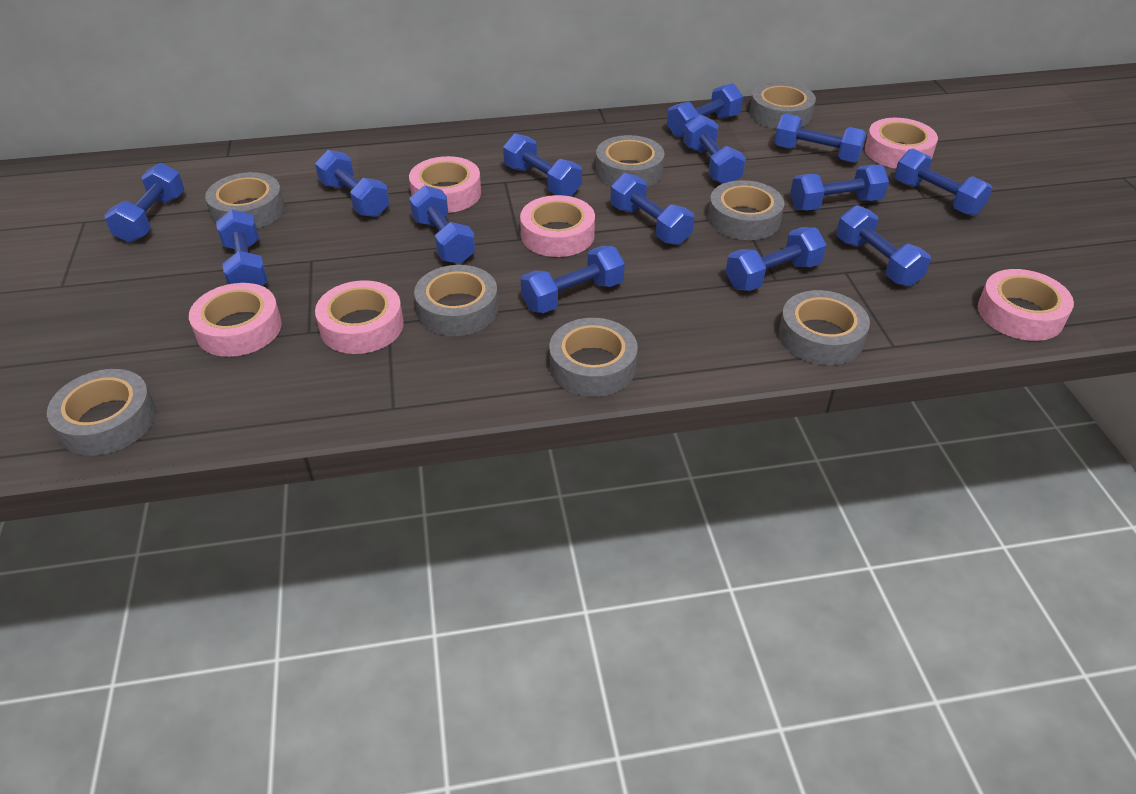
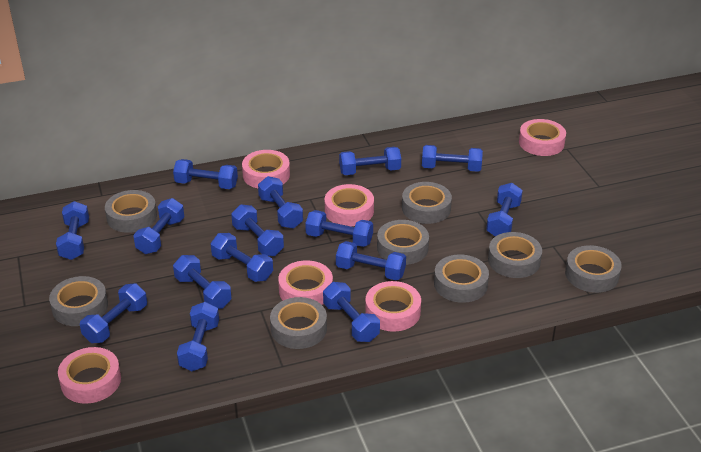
blue dumbbell: 14 -> 15

